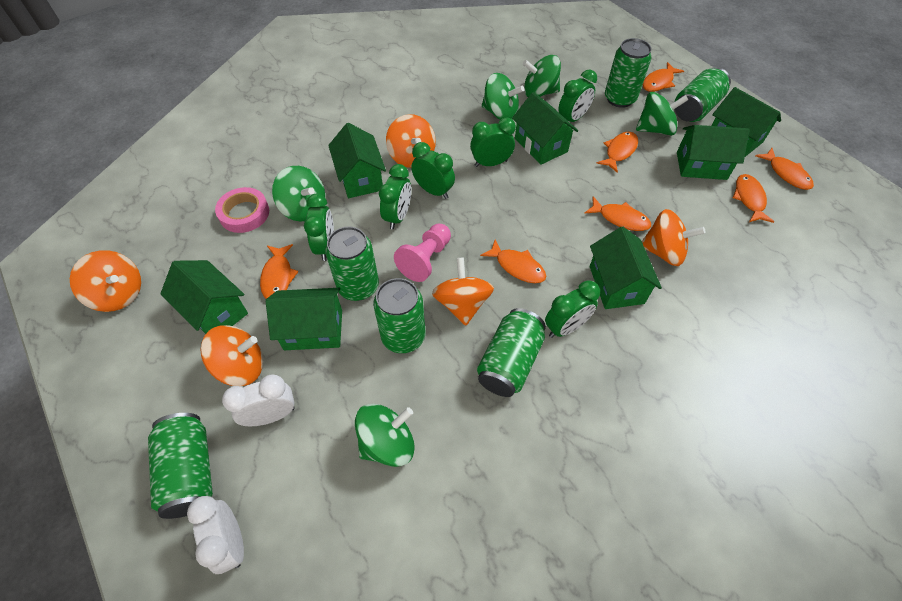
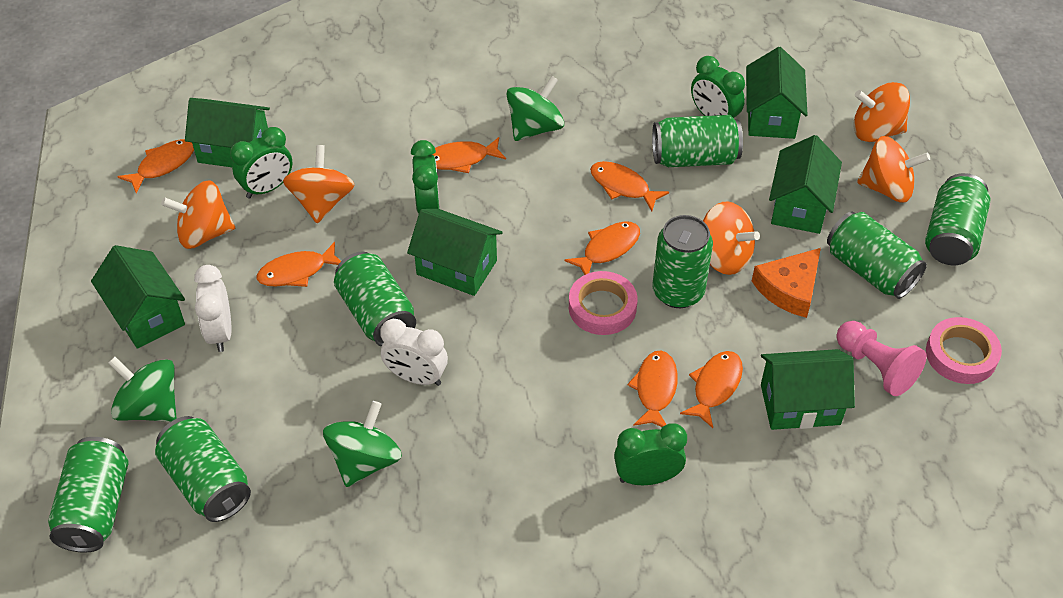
green can: 6 -> 7
green clock: 6 -> 4
green house: 7 -> 6
green spinning top: 5 -> 3
orange cheese: 0 -> 1
pink tape: 1 -> 2

